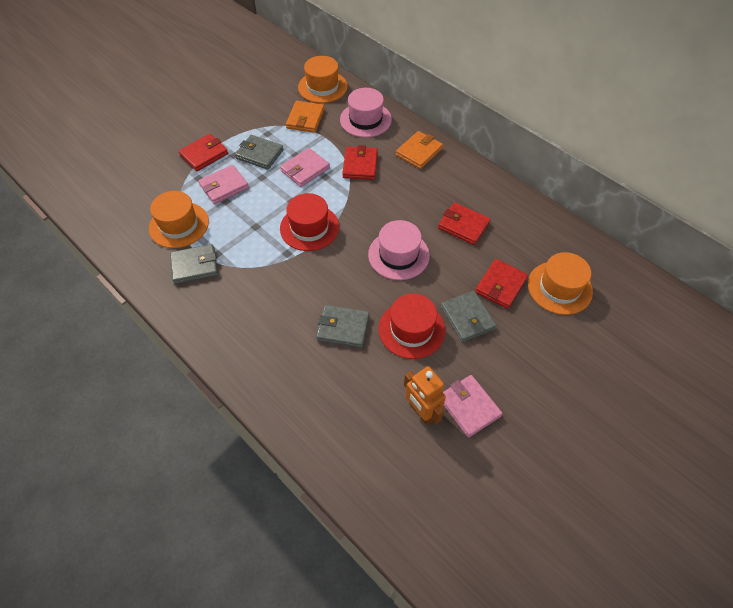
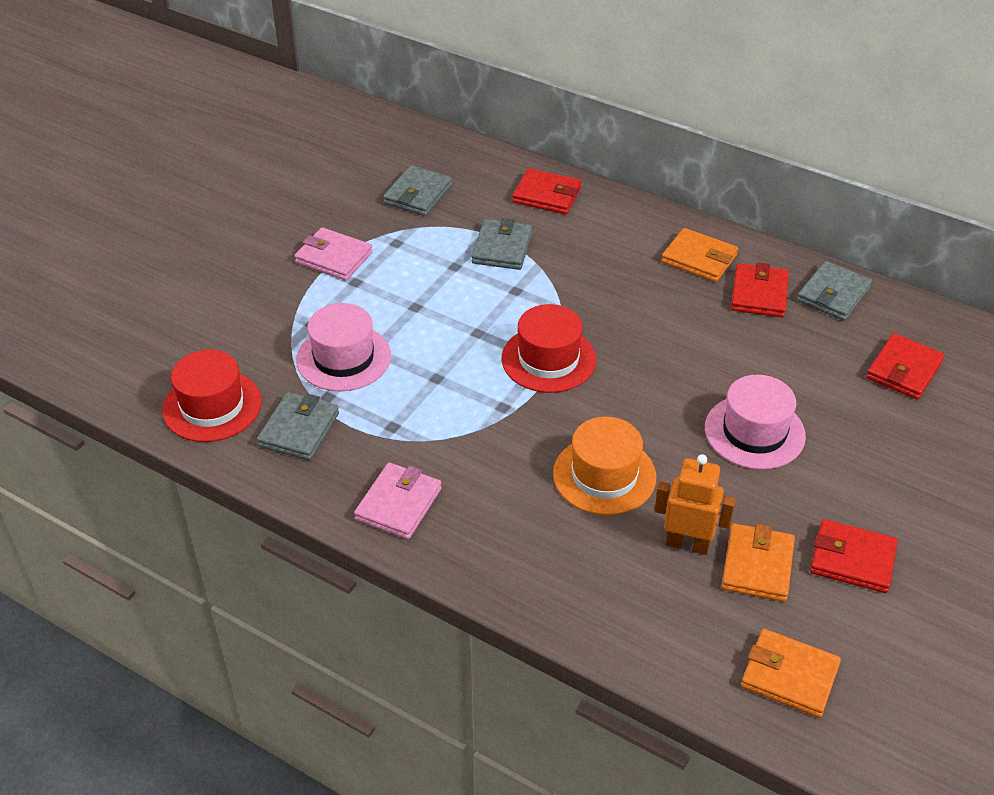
orange hat: 3 -> 1
orange wallet: 2 -> 3
pink wallet: 3 -> 2

